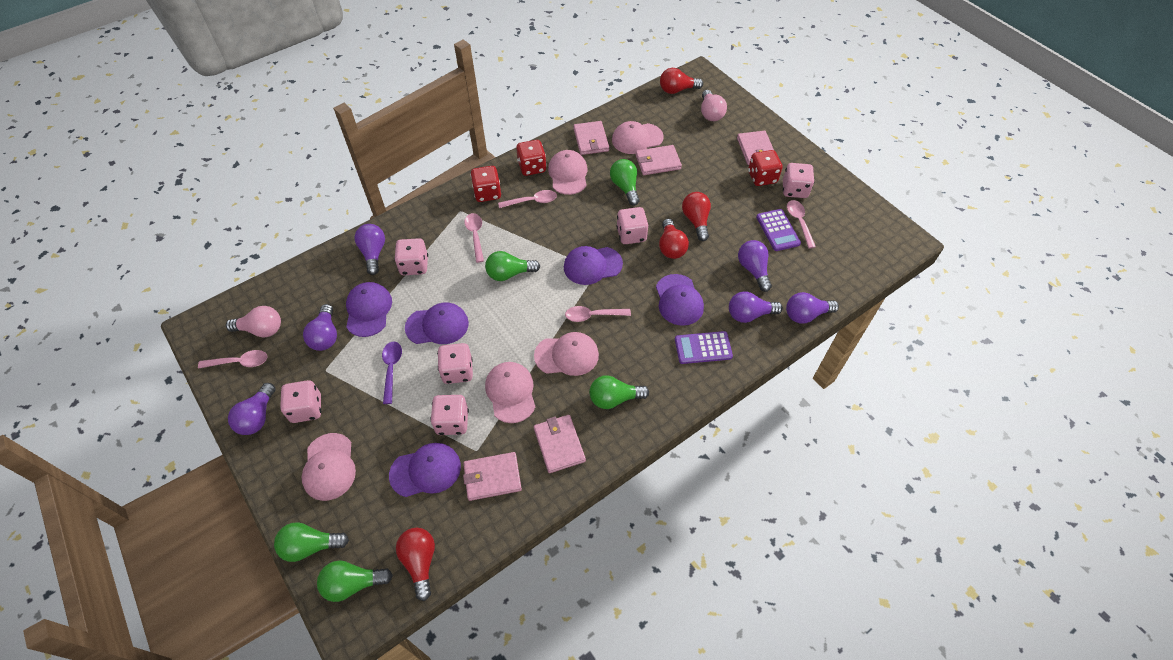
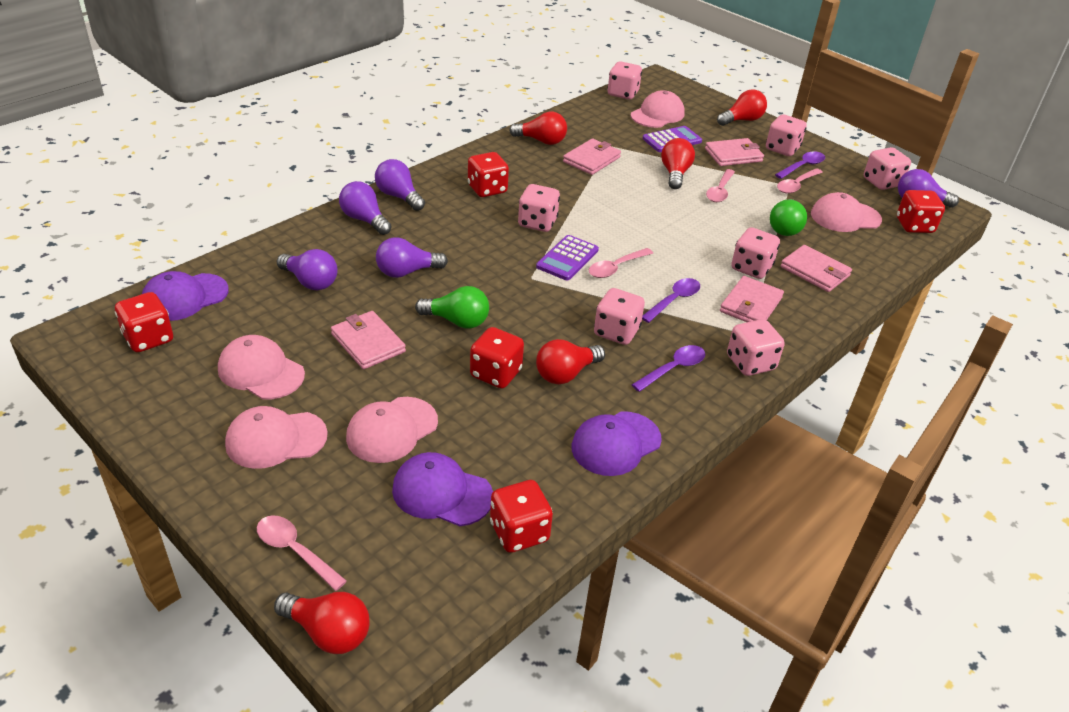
green light bulb: 5 -> 2
pink dice: 6 -> 7
pink light bulb: 2 -> 0
pink spoon: 5 -> 4
purple cap: 5 -> 3
purple light bulb: 6 -> 5
purple spoon: 1 -> 3
red dice: 3 -> 5
red light bulb: 4 -> 5

